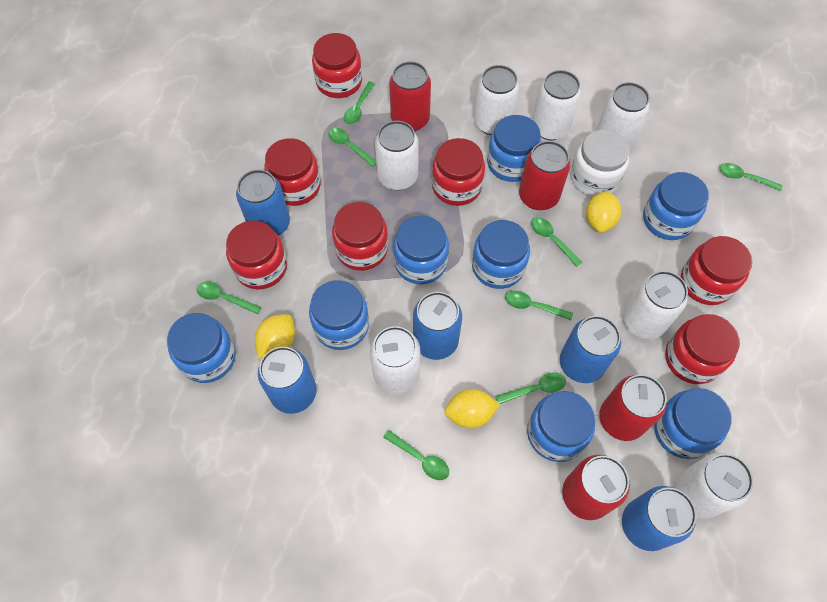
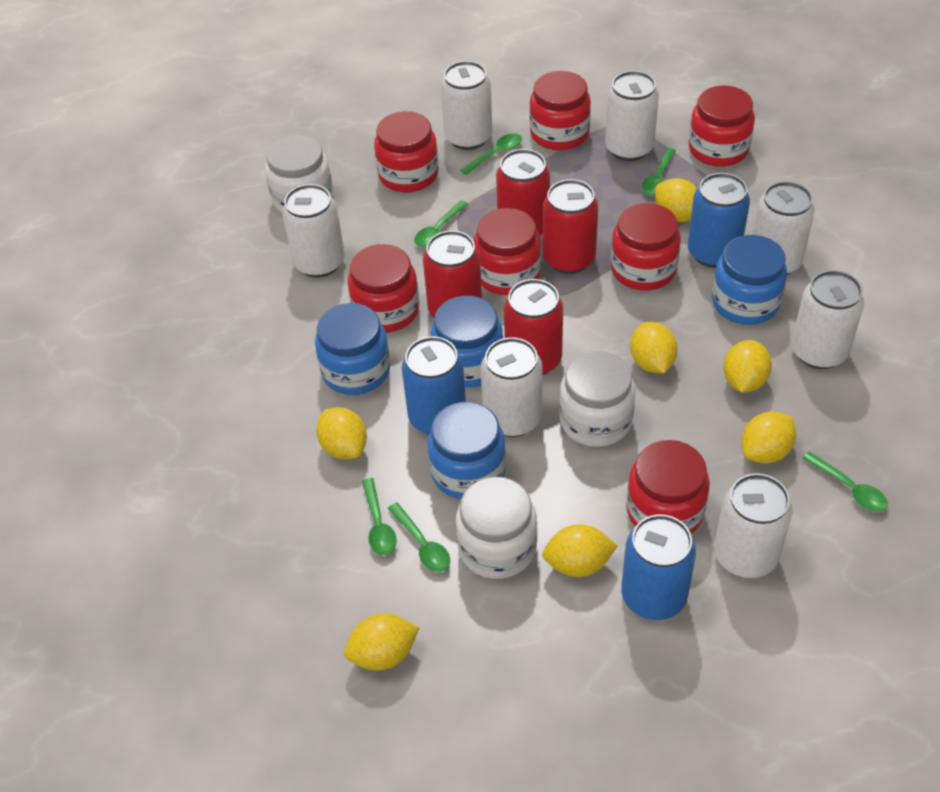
blue can: 5 -> 3
blue jar: 8 -> 4
green spoon: 8 -> 6
white jar: 1 -> 3
yellow lemon: 3 -> 7

